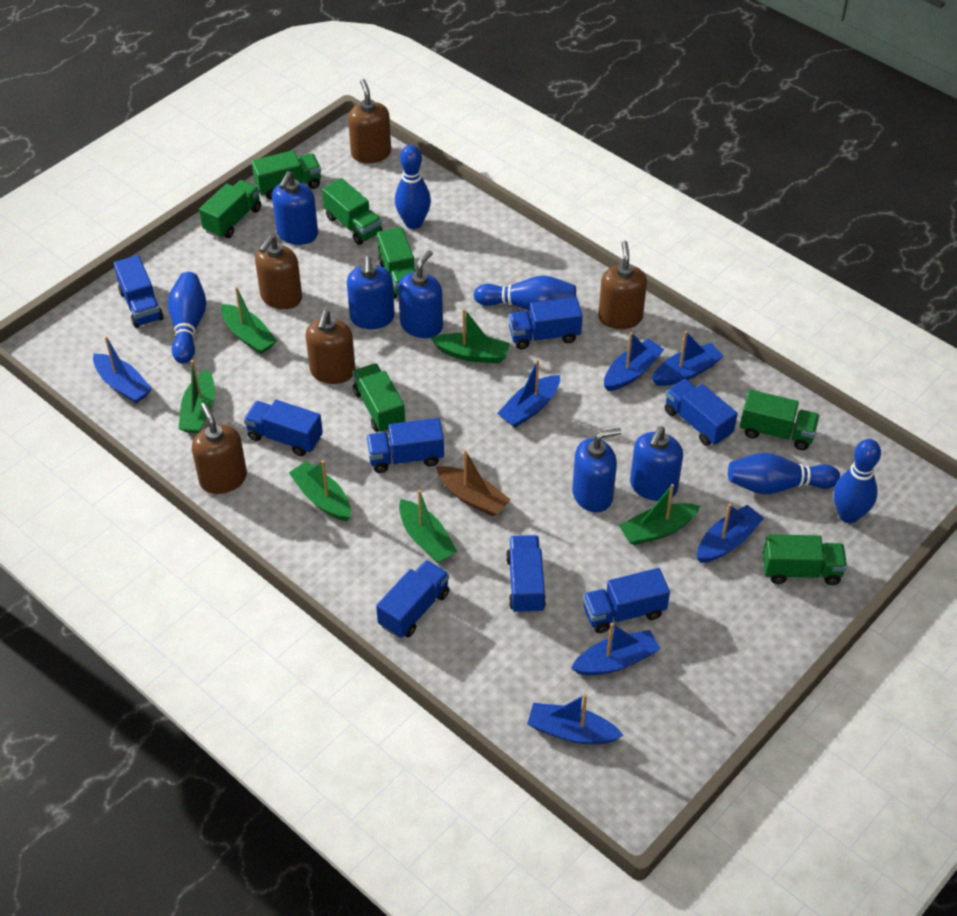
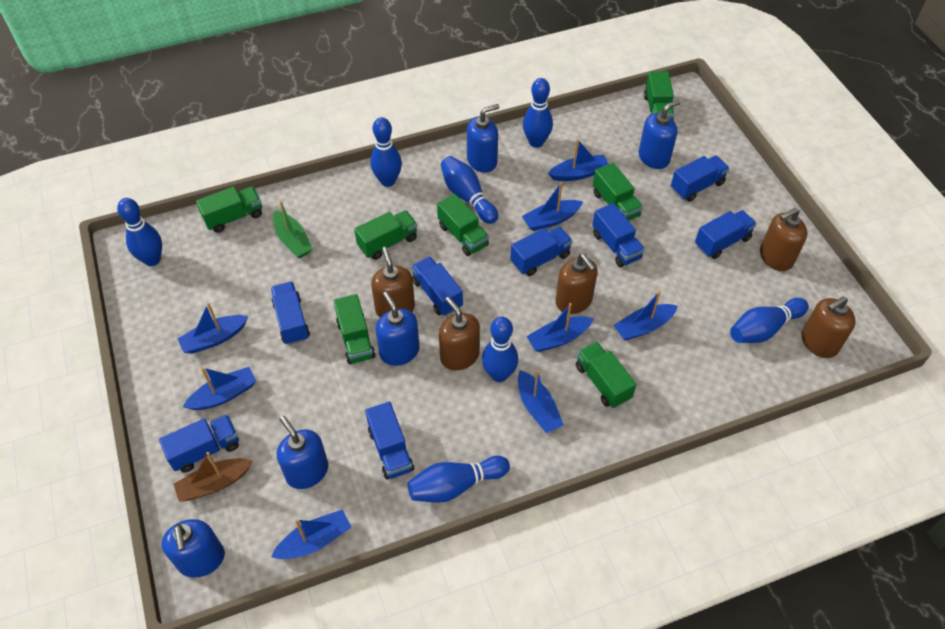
blue boat: 7 -> 8
blue bowling pin: 5 -> 7
green boat: 6 -> 1

